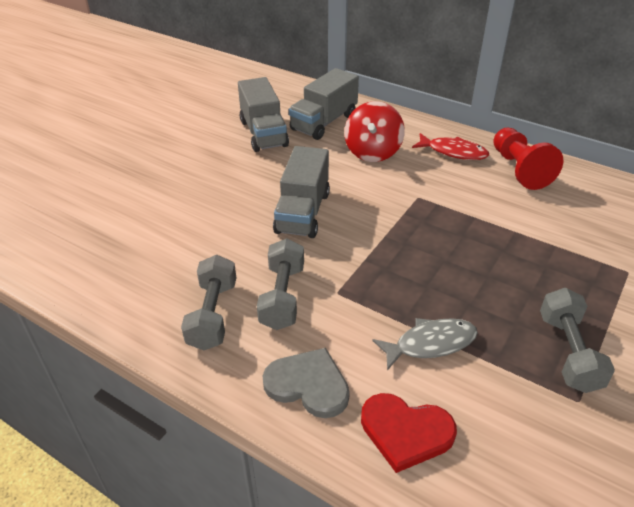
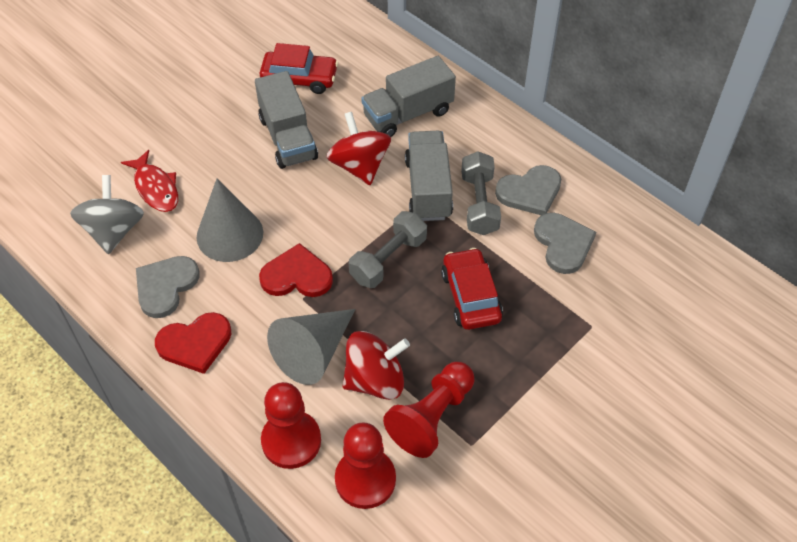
grey cone: 0 -> 2
grey dumbbell: 3 -> 2
grey fish: 1 -> 0
grey heart: 1 -> 3
grey spinning top: 0 -> 1
red car: 0 -> 2
red heart: 1 -> 2
red pawn: 1 -> 3
red spinning top: 1 -> 2

